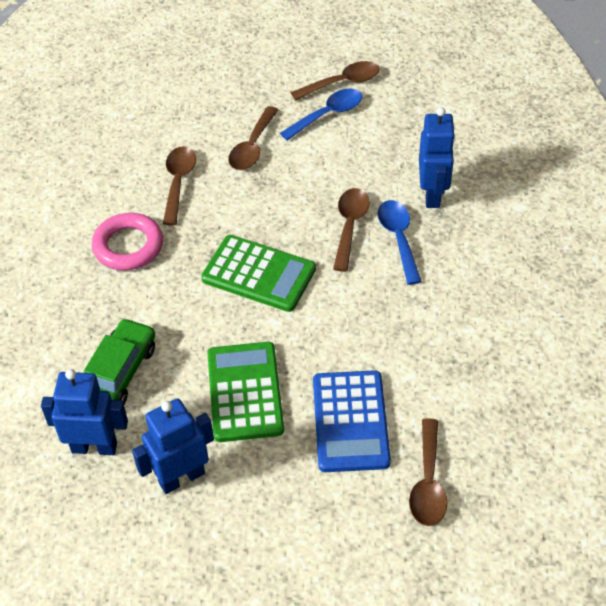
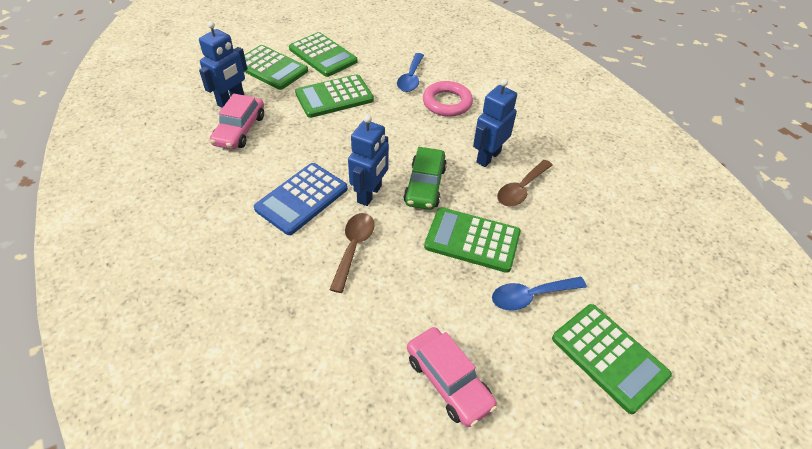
brown spoon: 5 -> 2
green calculator: 2 -> 5
pink car: 0 -> 2

